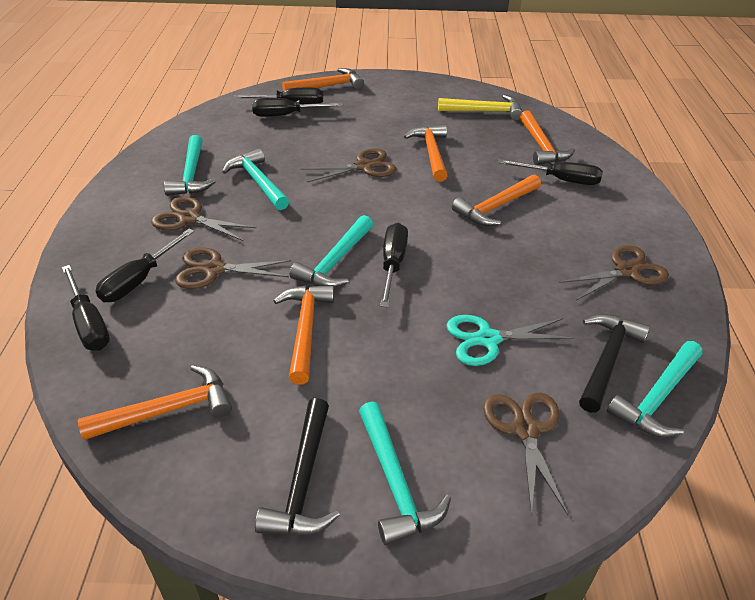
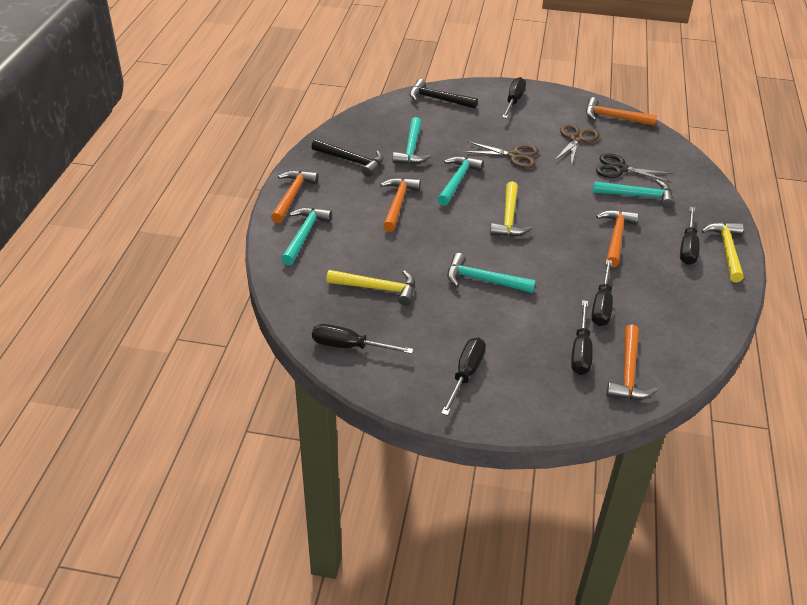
black scissors: 0 -> 1
brown scissors: 5 -> 2
orange hammer: 6 -> 5
turquoise scissors: 1 -> 0
yellow hammer: 1 -> 3

